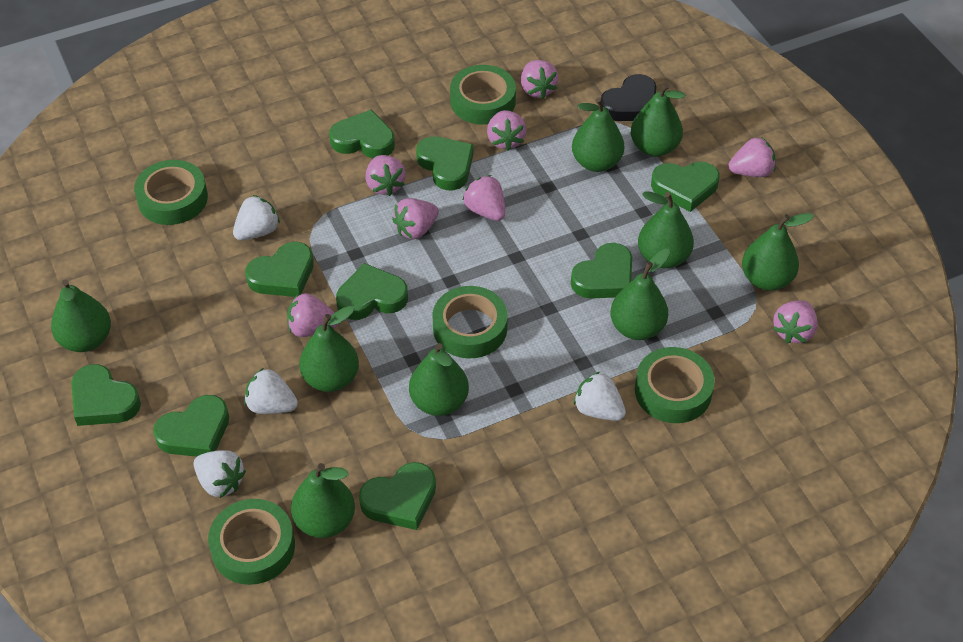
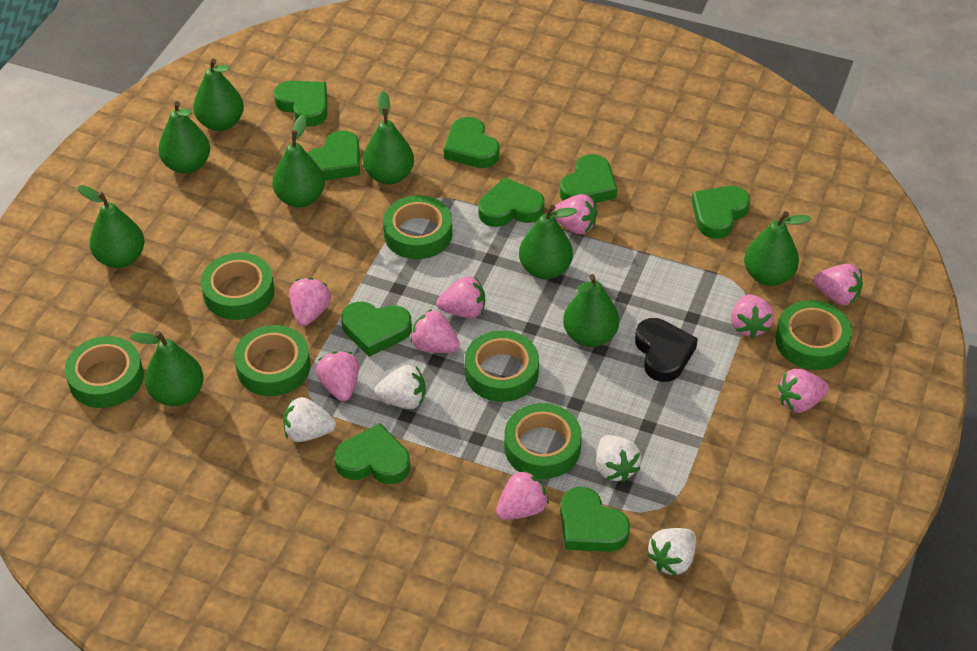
green tape: 5 -> 7
pink strawberry: 8 -> 9

